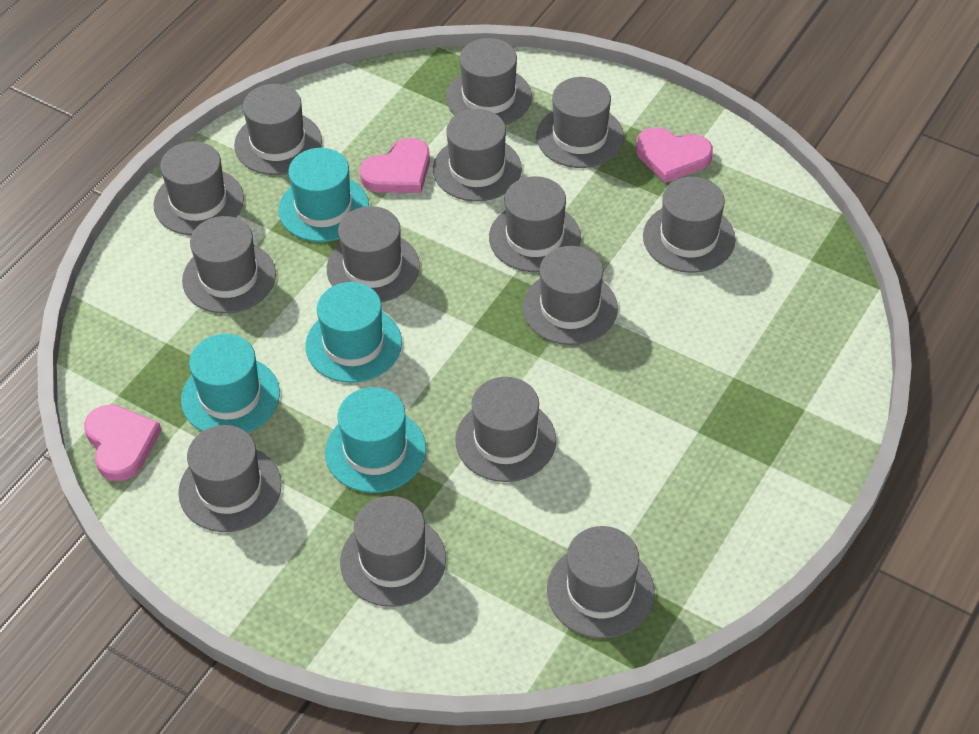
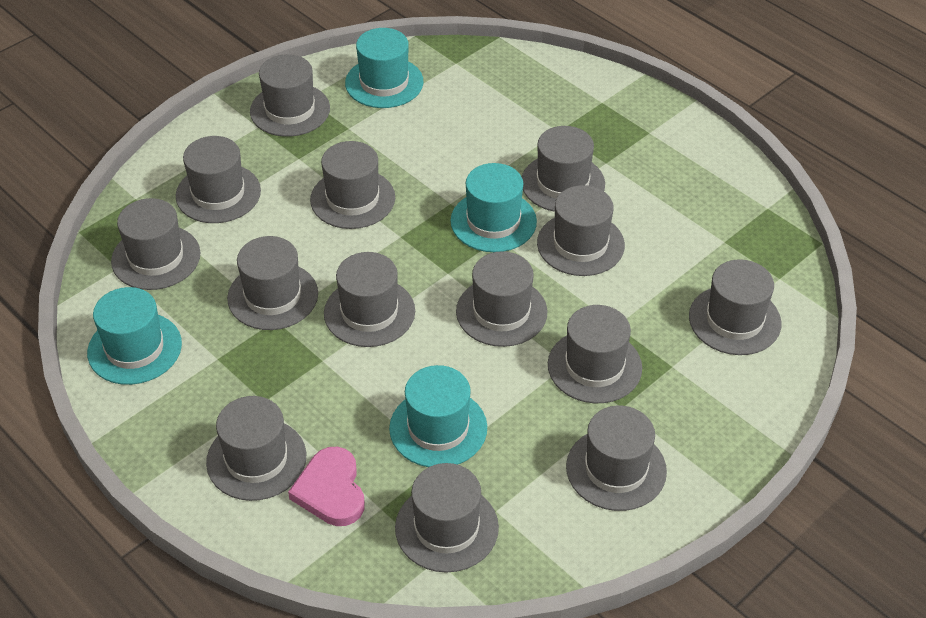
pink heart: 3 -> 1

